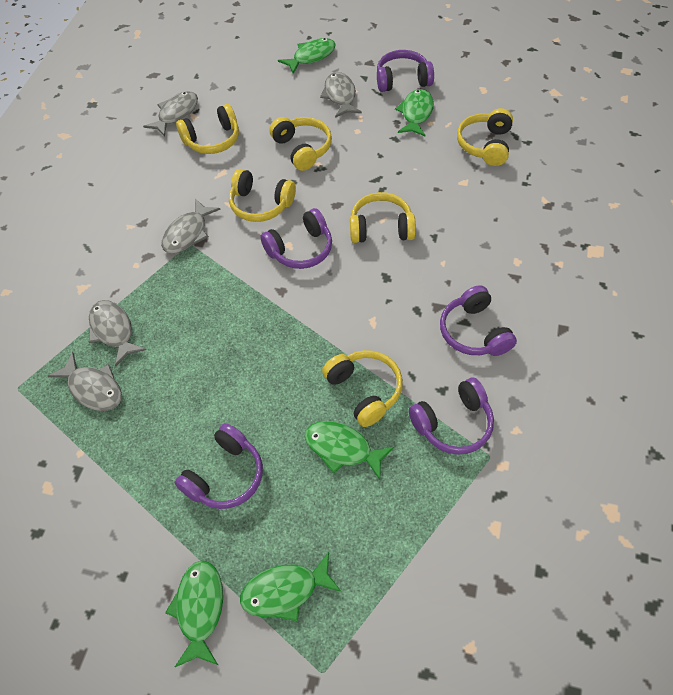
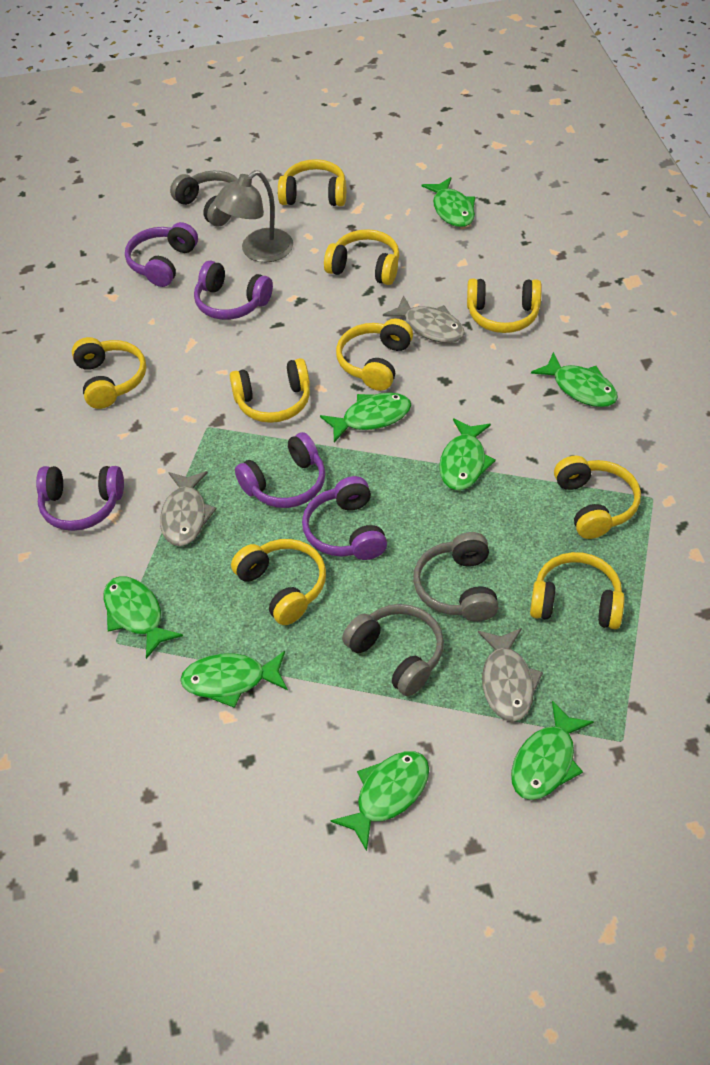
green fish: 5 -> 8
grey fish: 5 -> 3
grey headphones: 0 -> 3
grey lamp: 0 -> 1
yellow headphones: 6 -> 9

